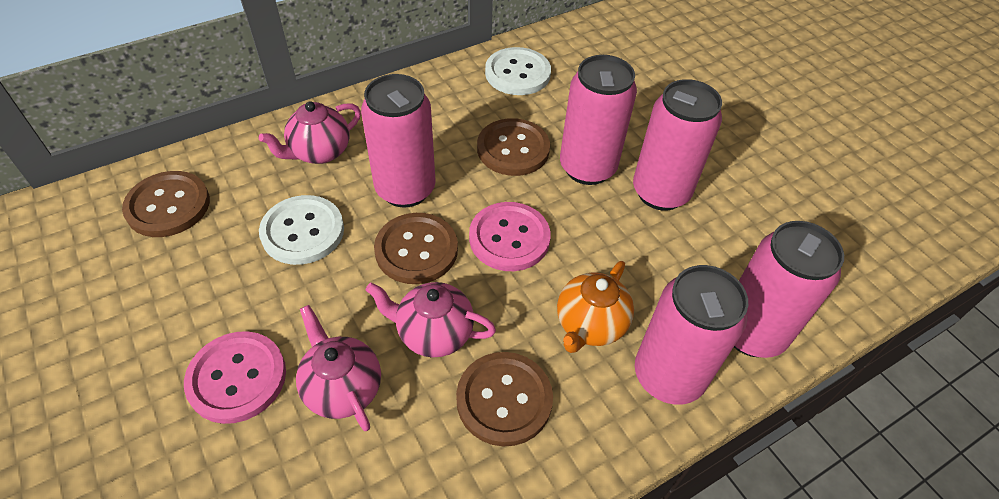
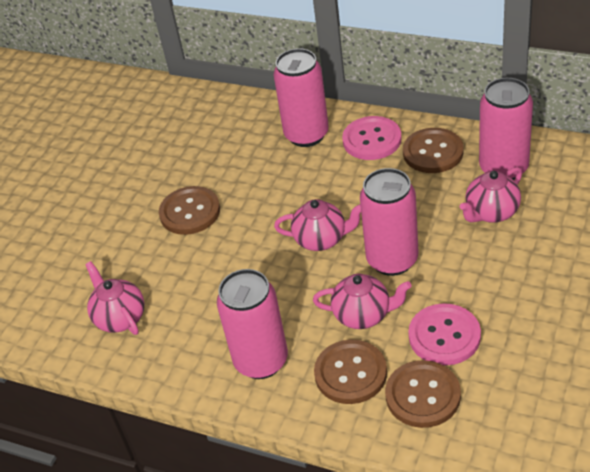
orange teapot: 1 -> 0
pink can: 5 -> 4
pink teapot: 3 -> 4
white button: 2 -> 0

